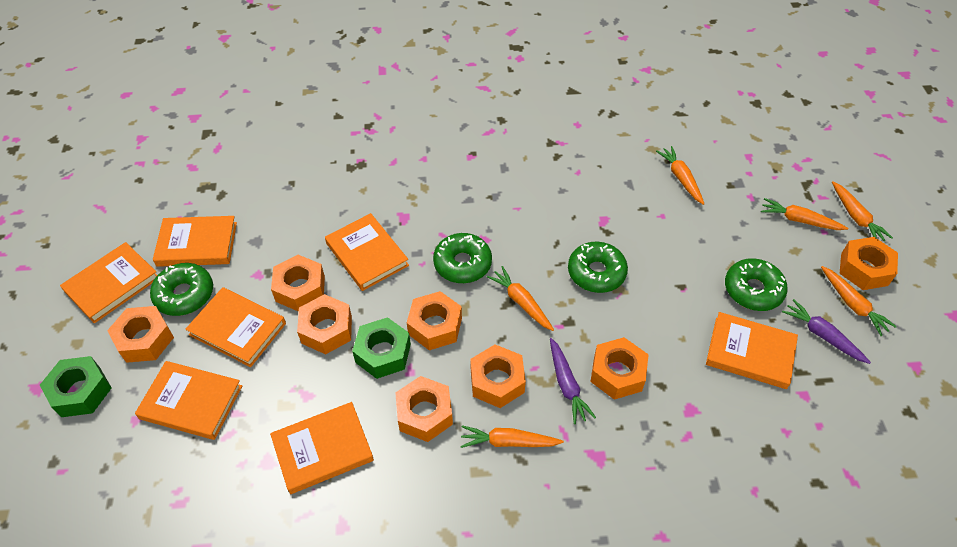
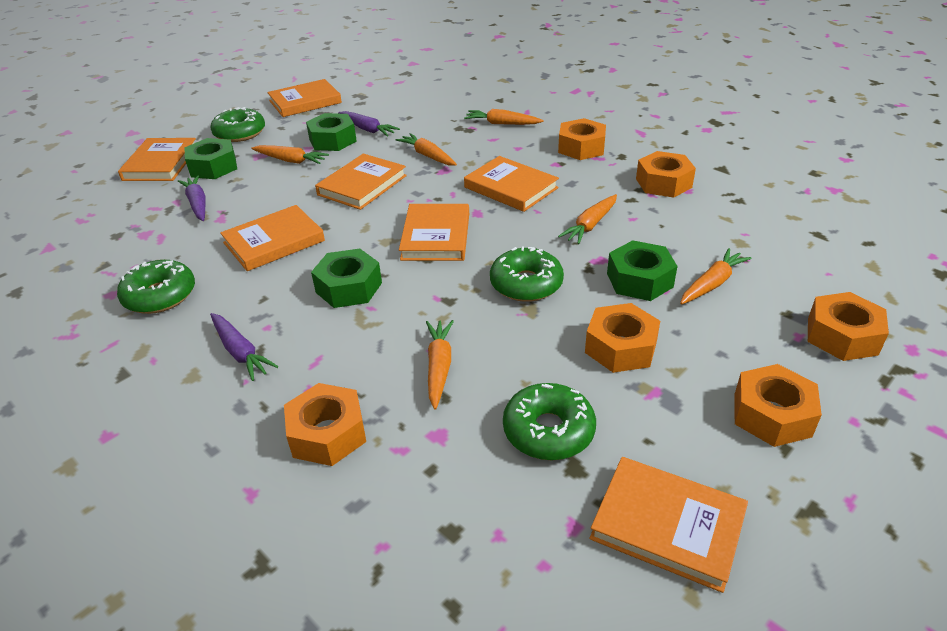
green nut: 2 -> 4
orange nut: 8 -> 6
purple carrot: 2 -> 3

